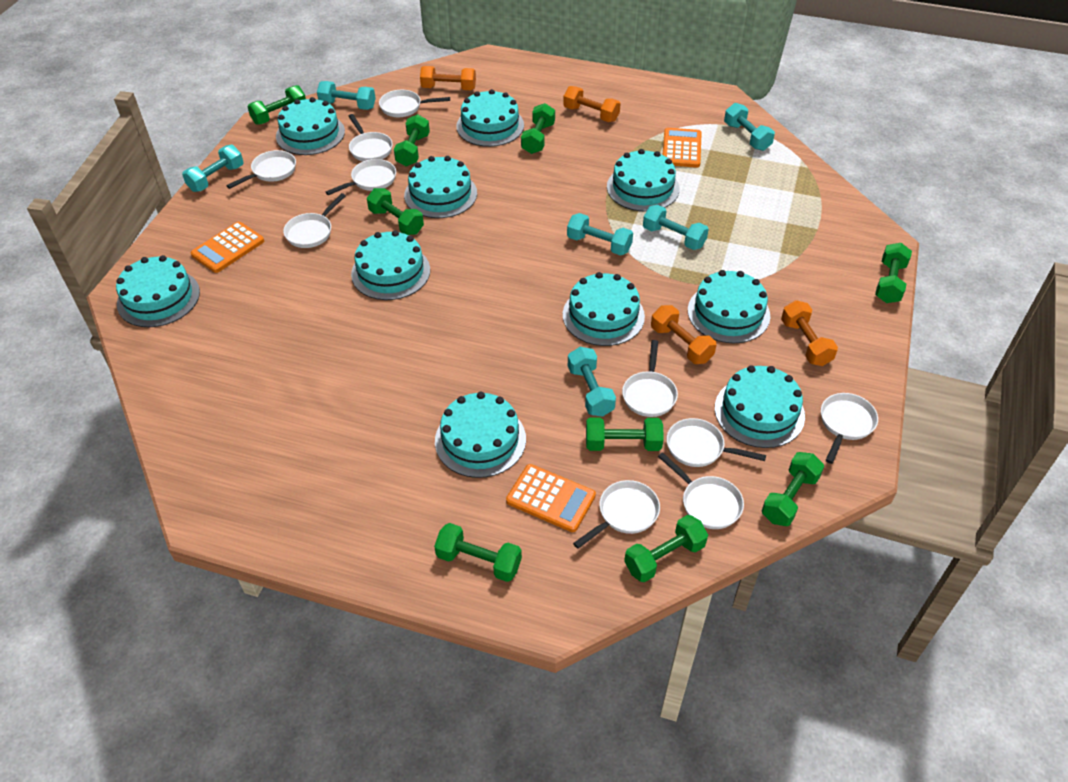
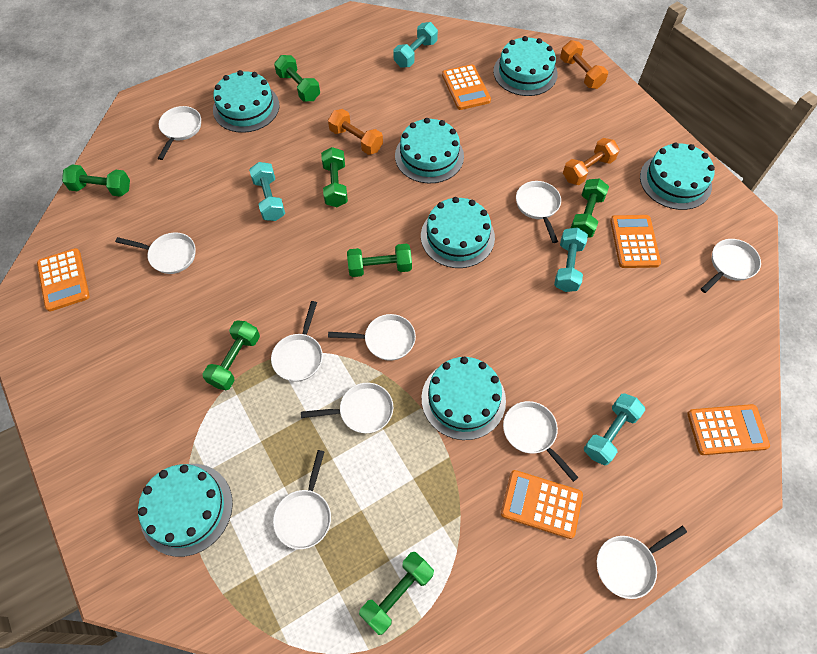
green dumbbell: 9 -> 7
orange calculator: 3 -> 5
orange dumbbell: 4 -> 3
turquoise cake: 10 -> 7
turquoise dumbbell: 6 -> 4

